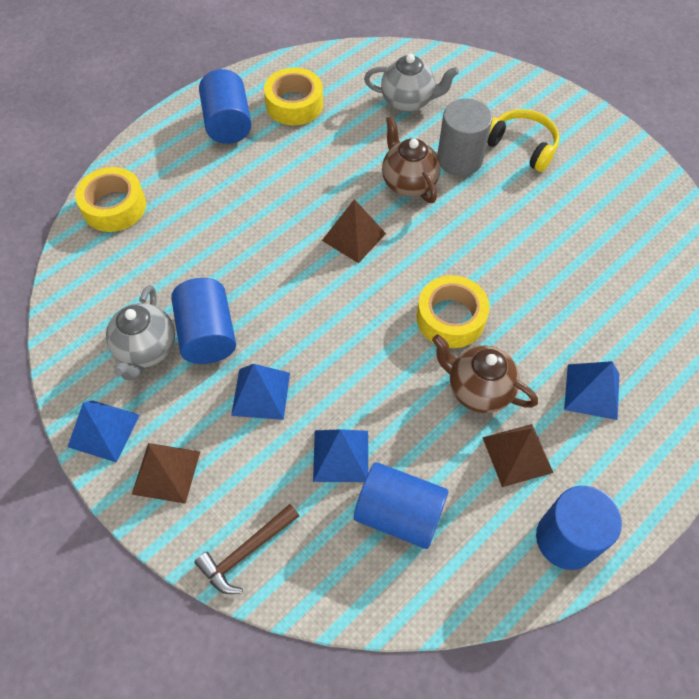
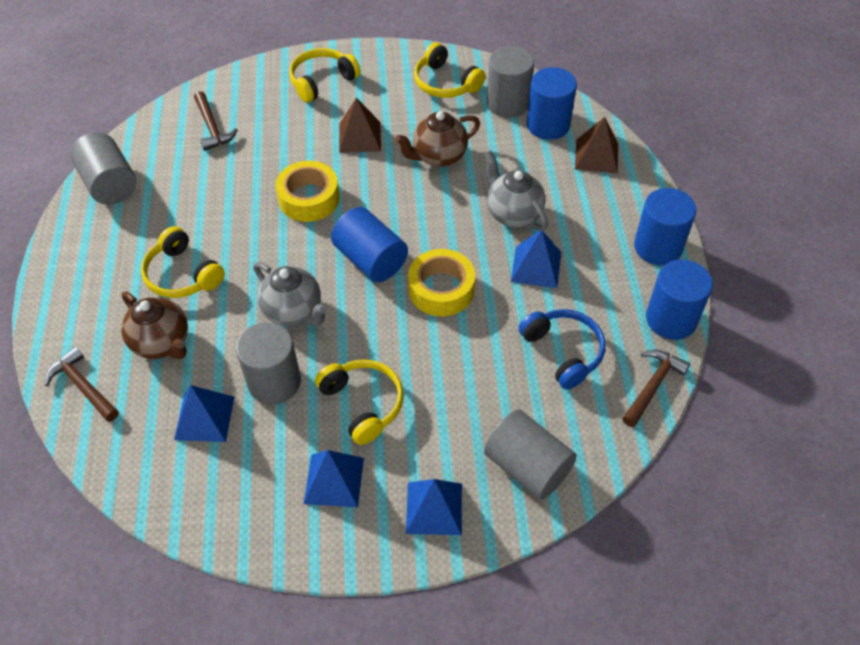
blue headphones: 0 -> 1
brown hammer: 1 -> 3
brown pyramid: 3 -> 2
grey cylinder: 1 -> 4
yellow headphones: 1 -> 4
yellow tape: 3 -> 2

